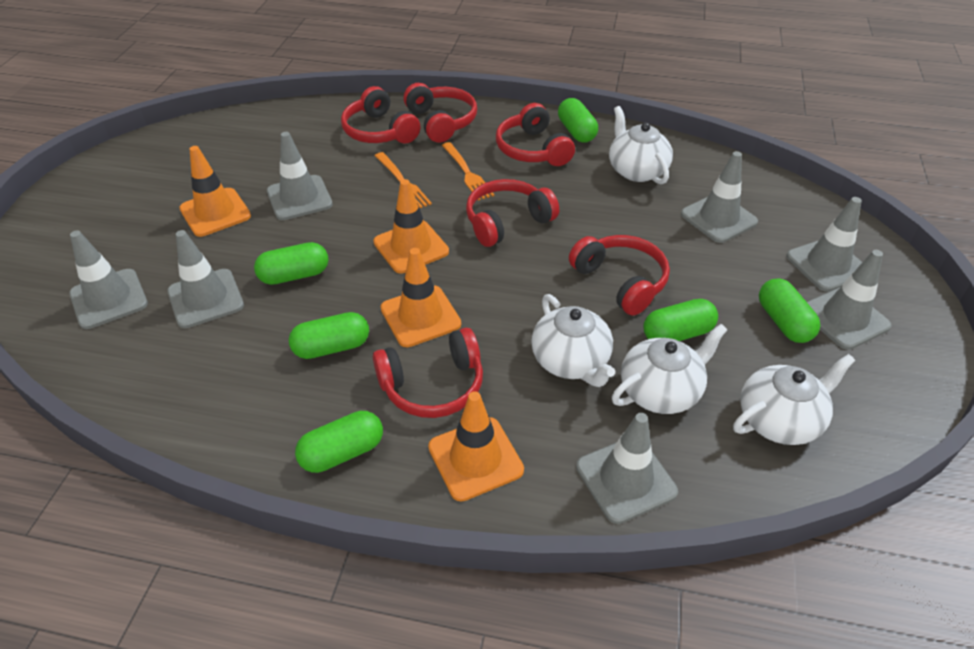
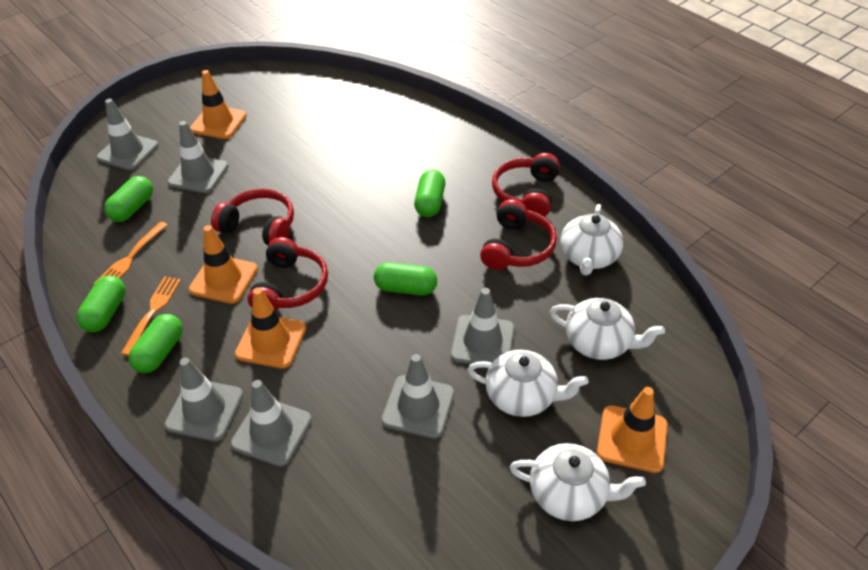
green capsule: 6 -> 5
grey traffic cone: 7 -> 6
red headphones: 6 -> 4

